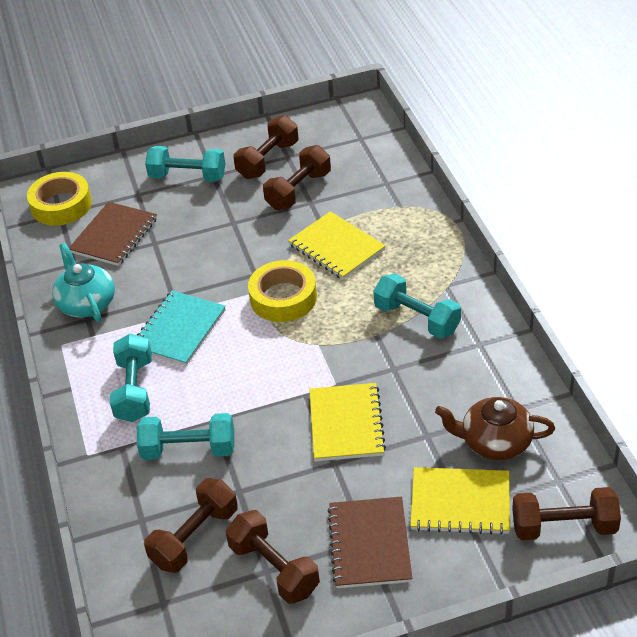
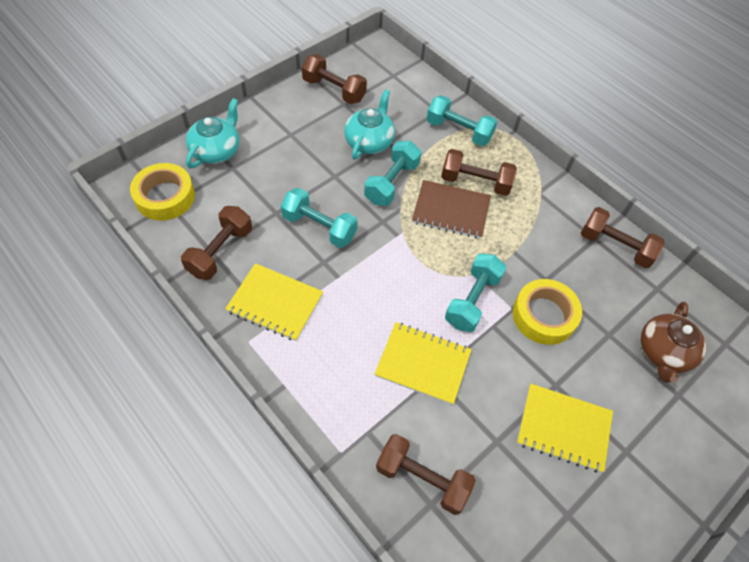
brown notebook: 2 -> 1
turquoise notebook: 1 -> 0
turquoise teapot: 1 -> 2

